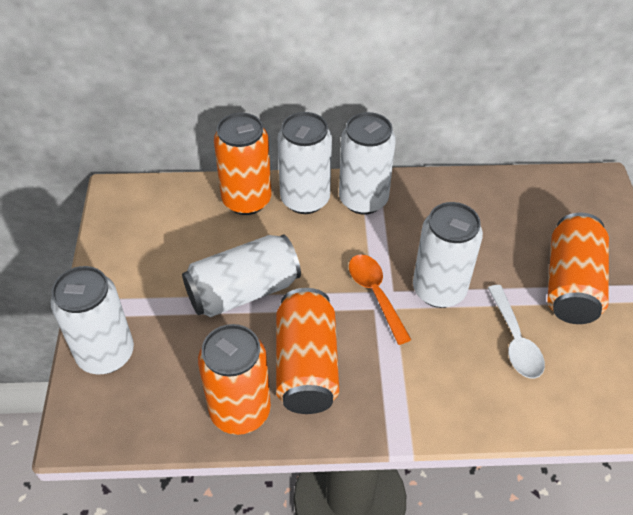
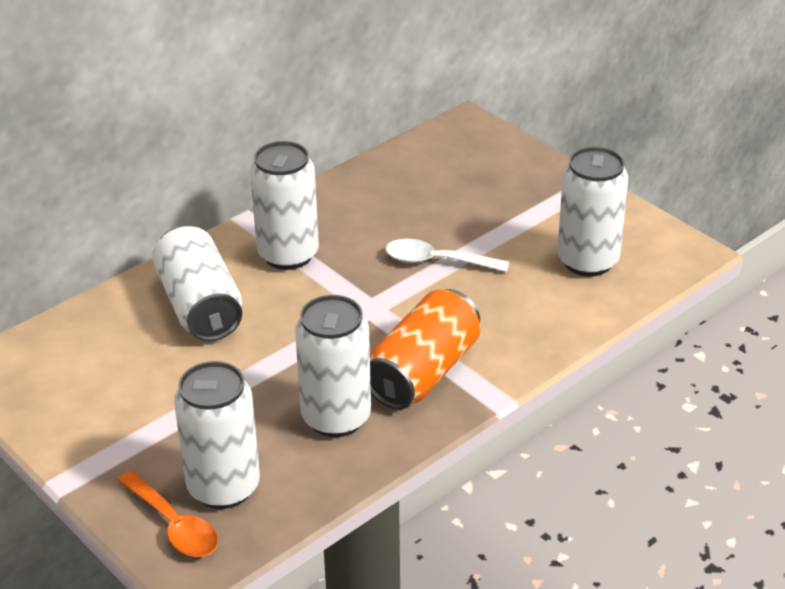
orange can: 4 -> 1

